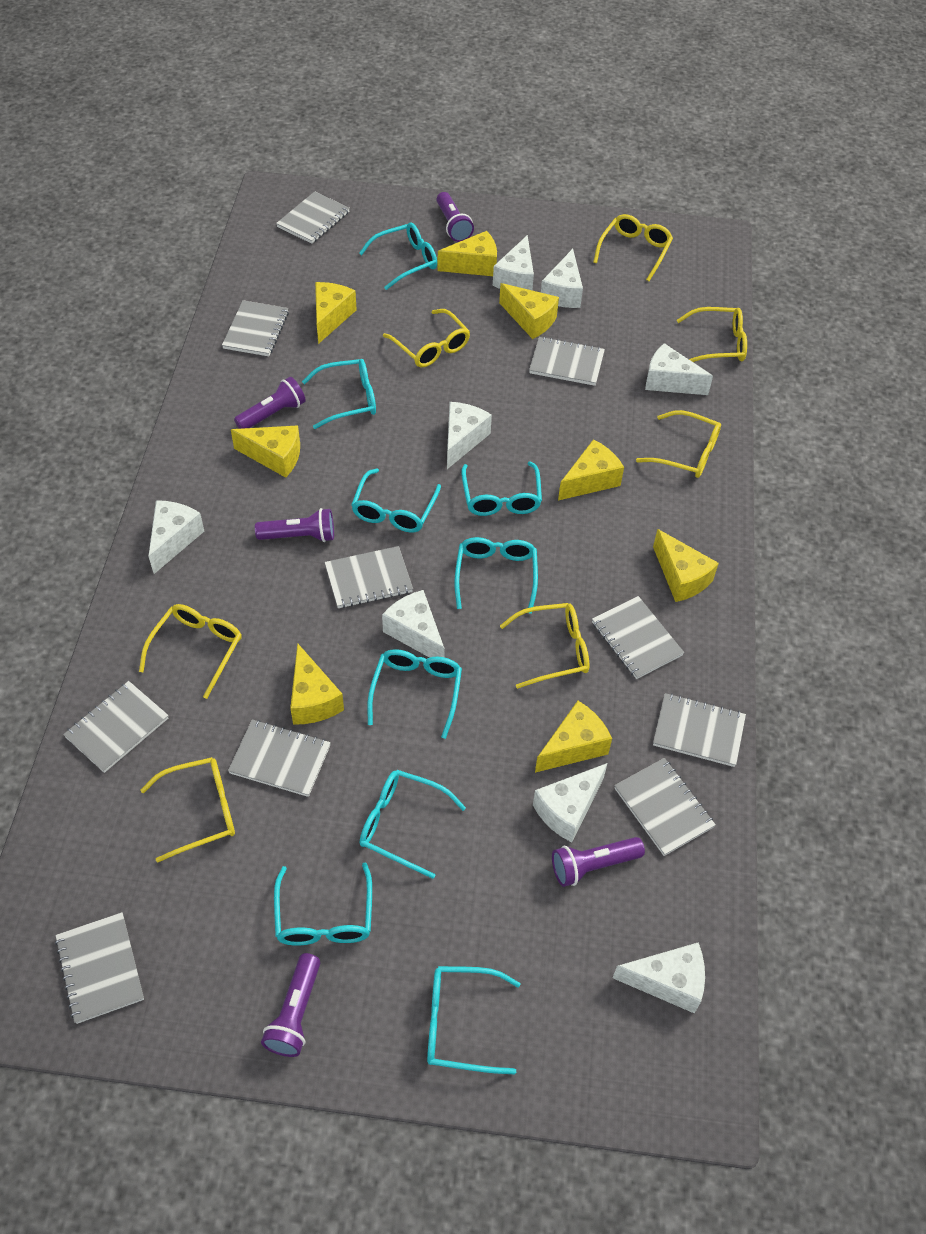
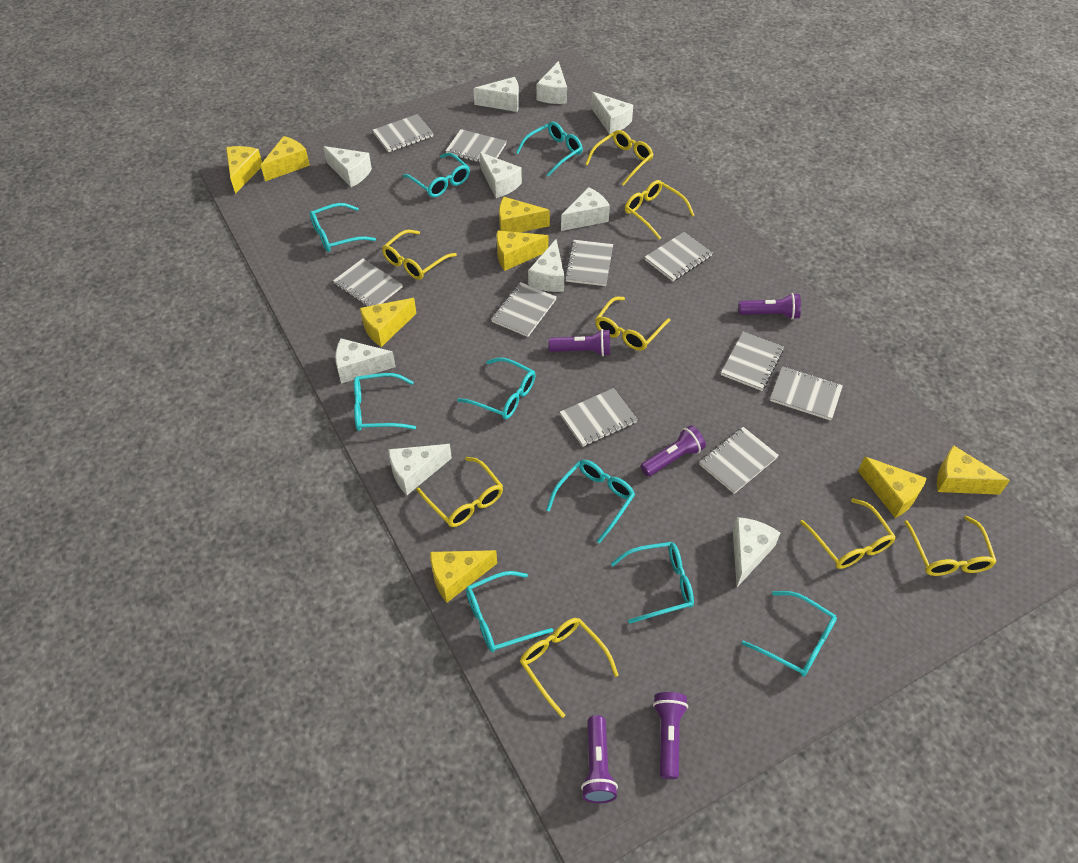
white cheese: 8 -> 10
yellow glasses: 7 -> 8

